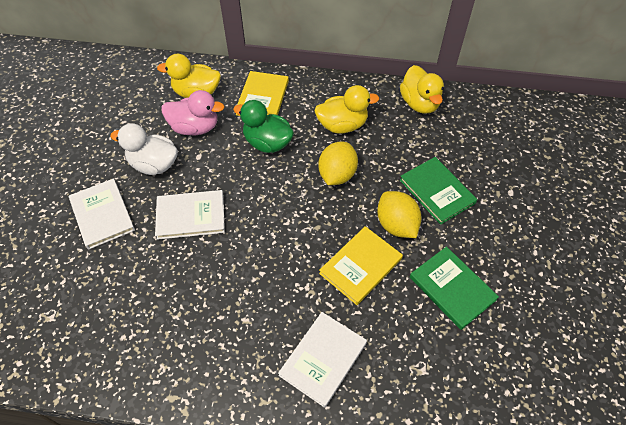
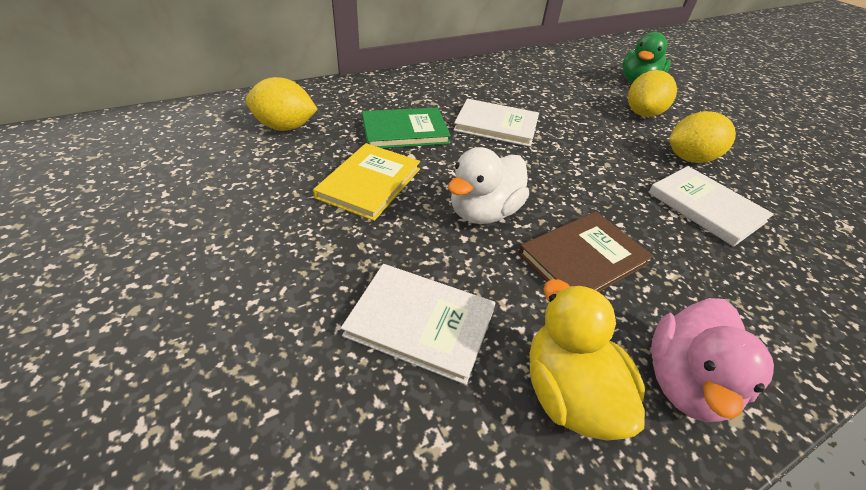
brown book: 0 -> 1
green book: 2 -> 1
yellow book: 2 -> 1
yellow duck: 3 -> 1
yellow lemon: 2 -> 3

